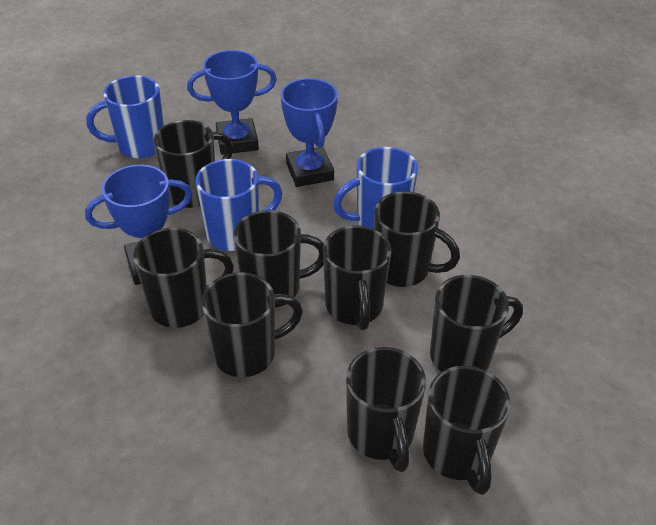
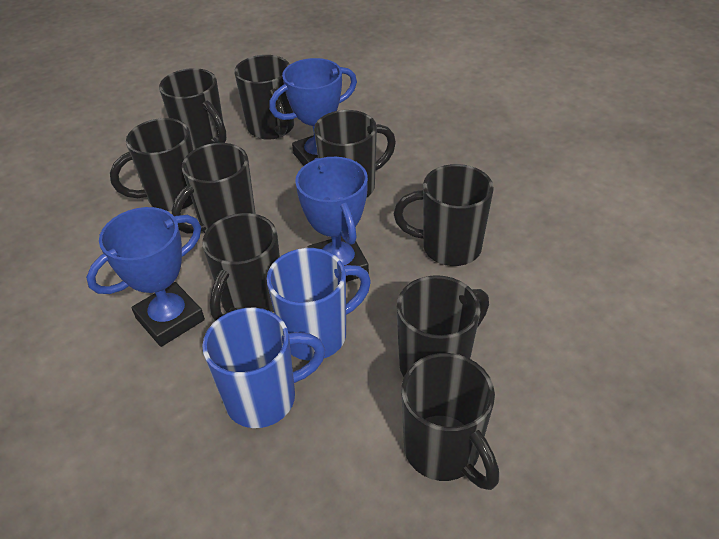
blue mug: 3 -> 2

